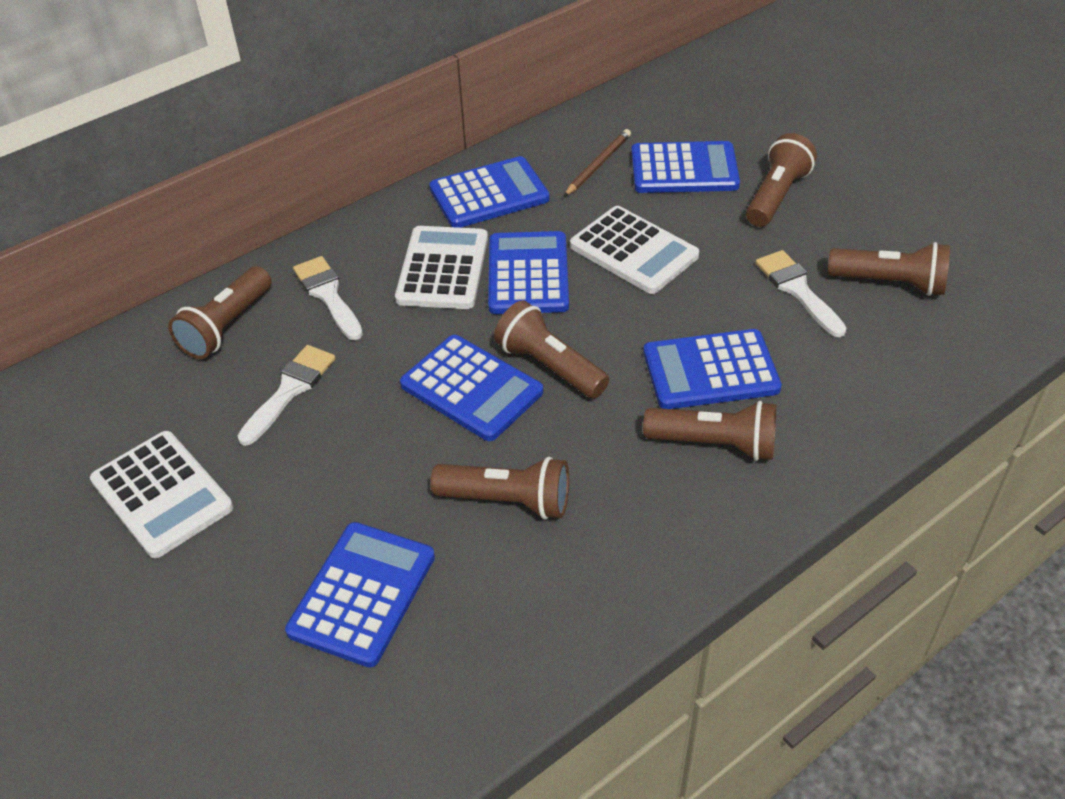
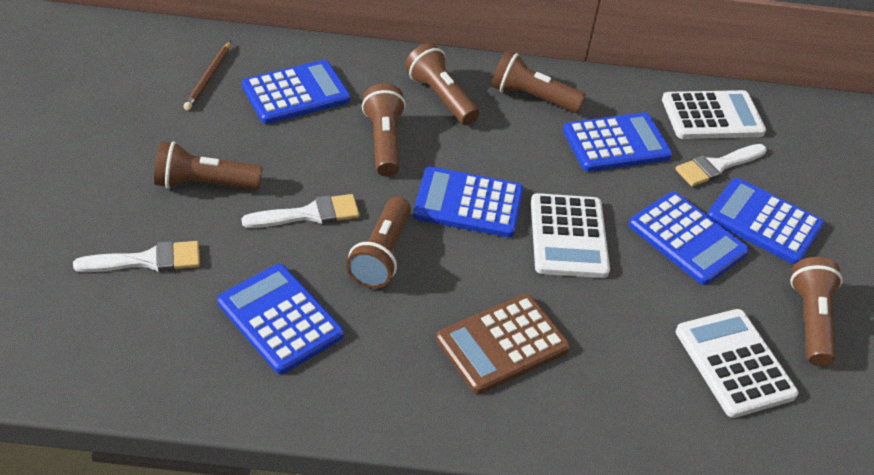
brown calculator: 0 -> 1

